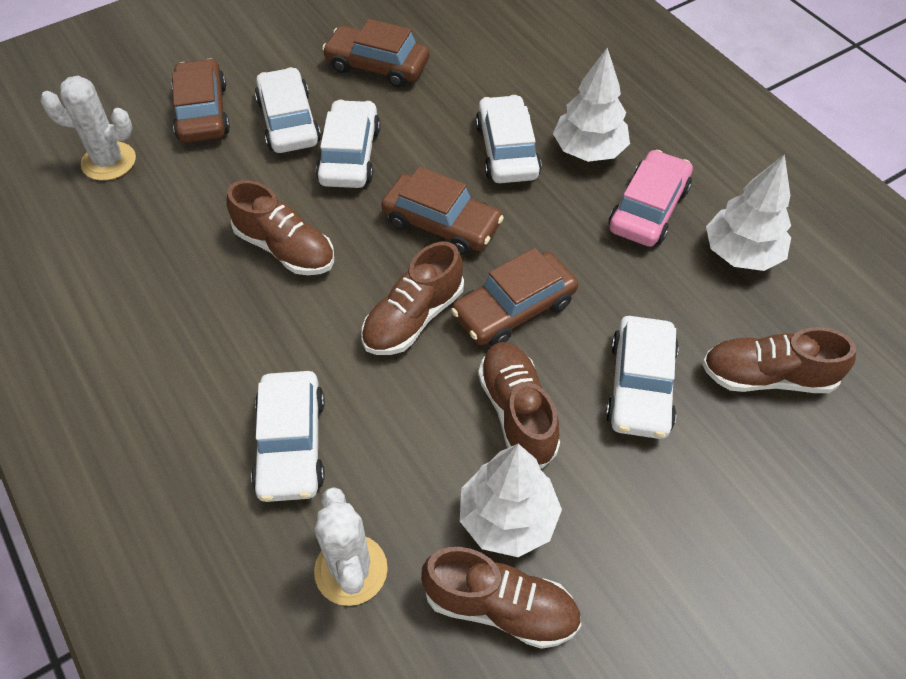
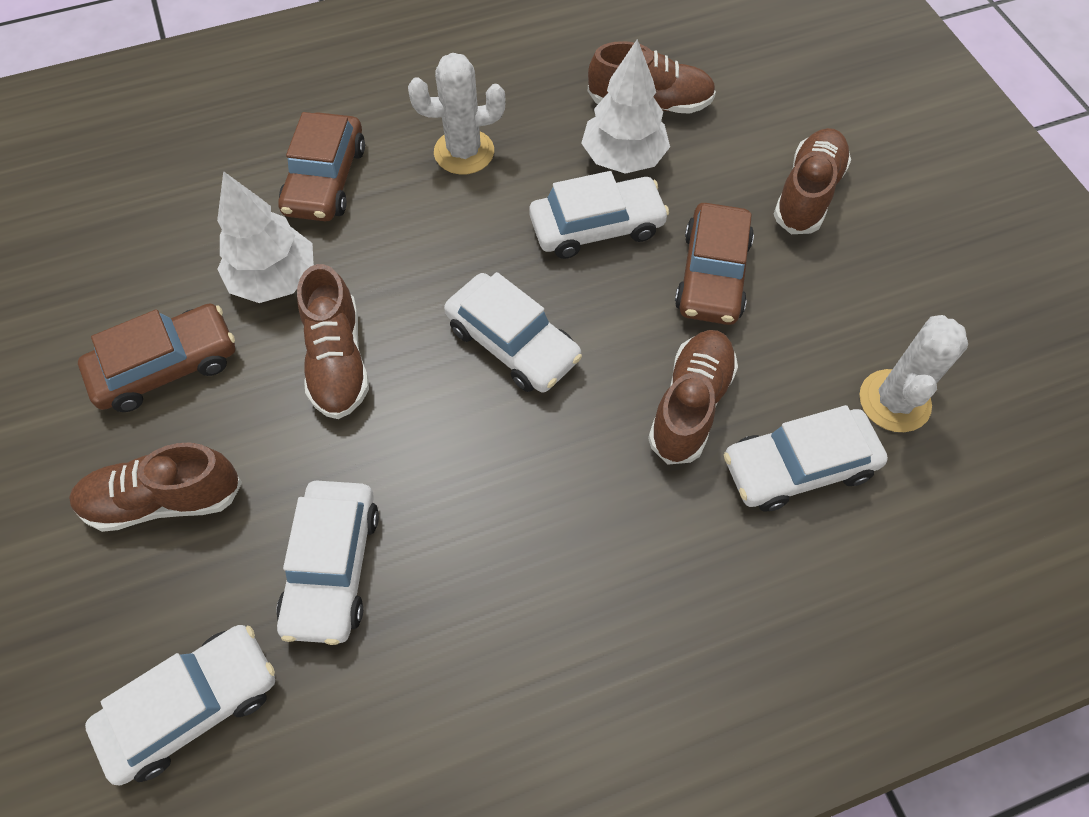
brown car: 4 -> 3
pink car: 1 -> 0
white tree: 3 -> 2

